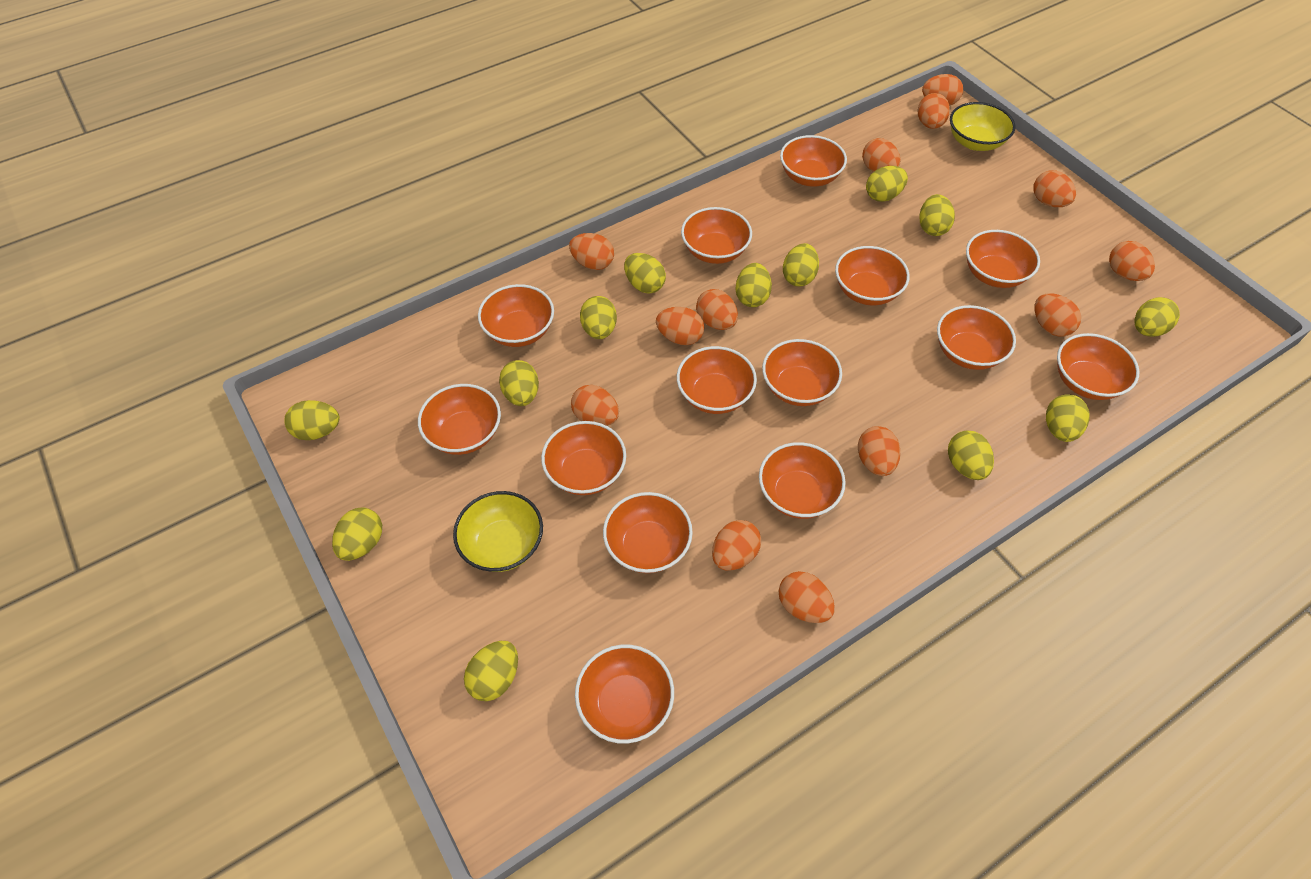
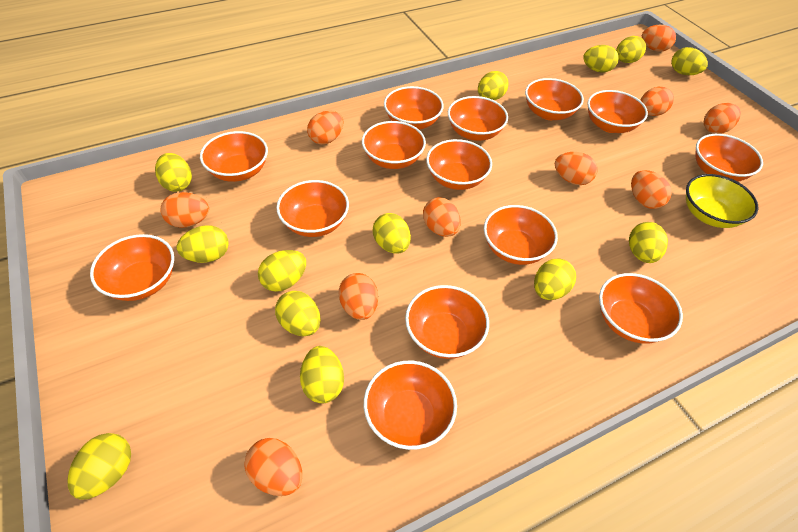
orange egg: 13 -> 10
yellow bowl: 2 -> 1

